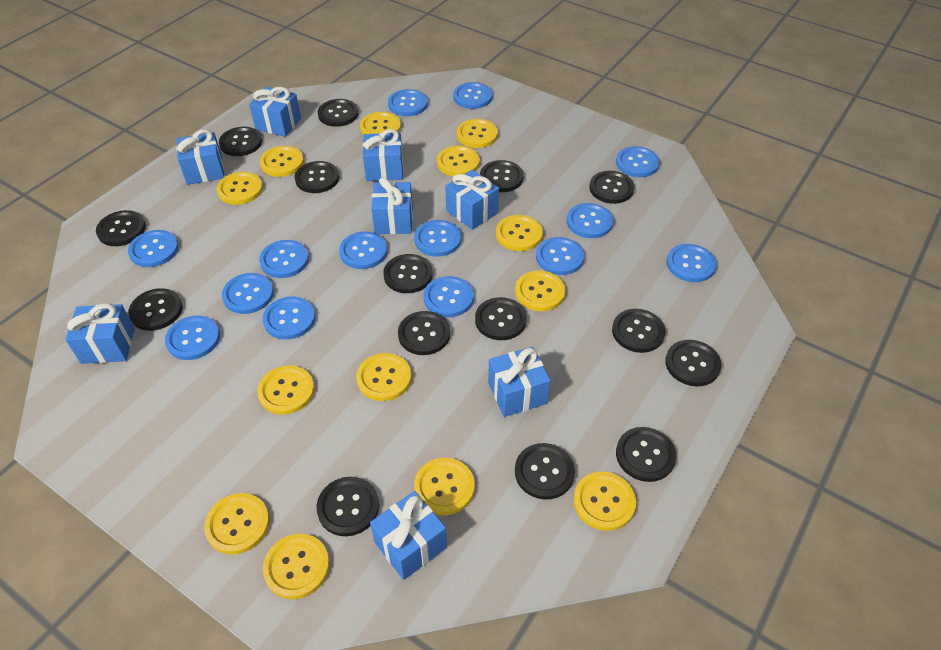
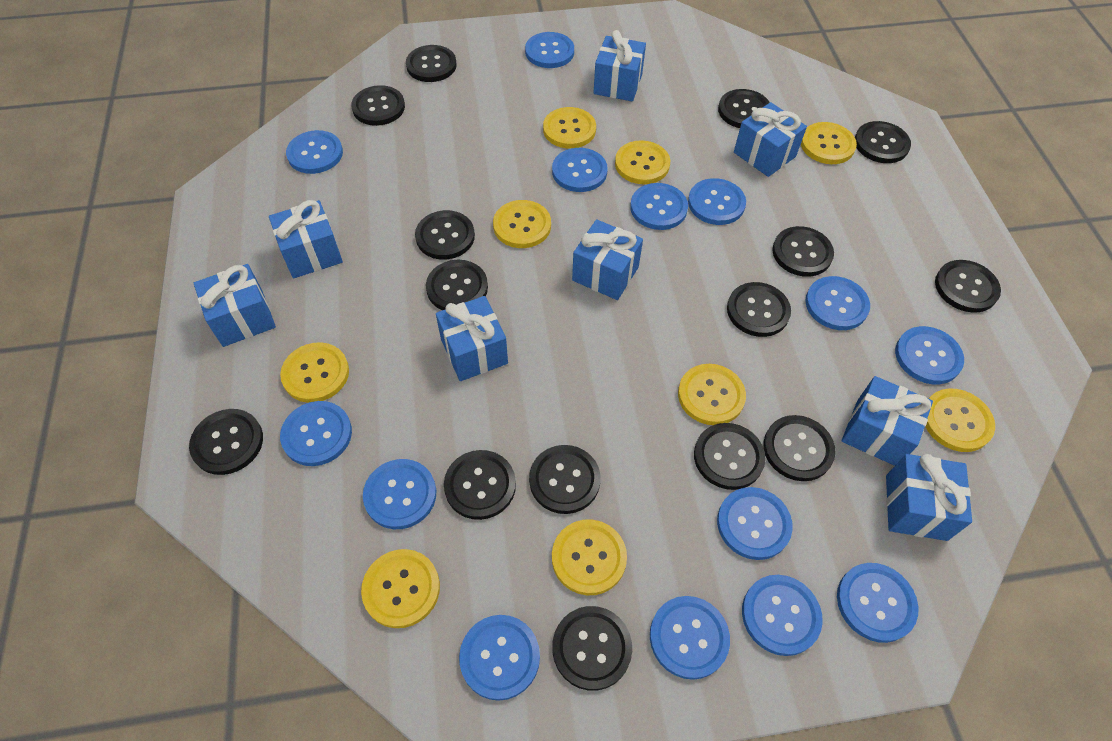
yellow button: 13 -> 9

